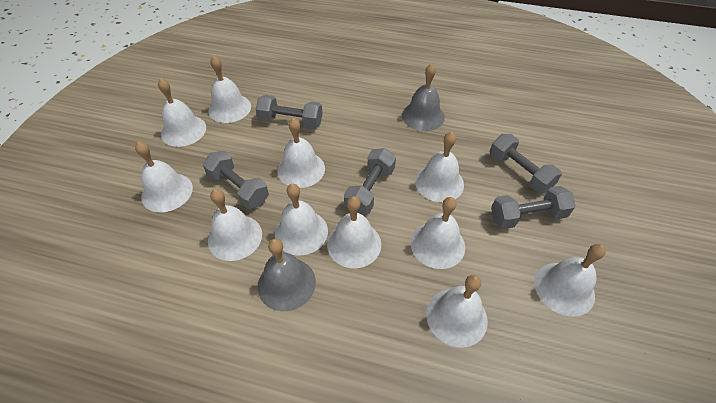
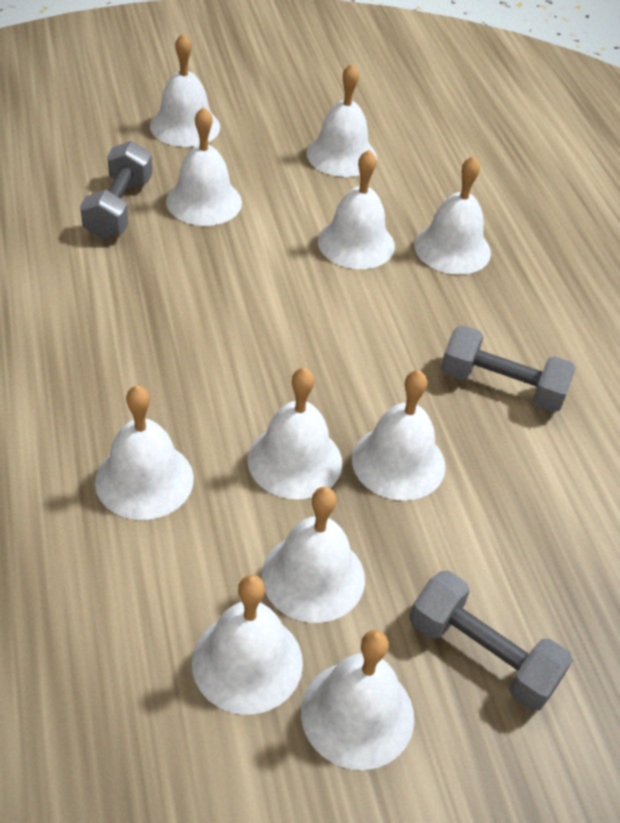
grey bell: 2 -> 0
grey dumbbell: 5 -> 3

